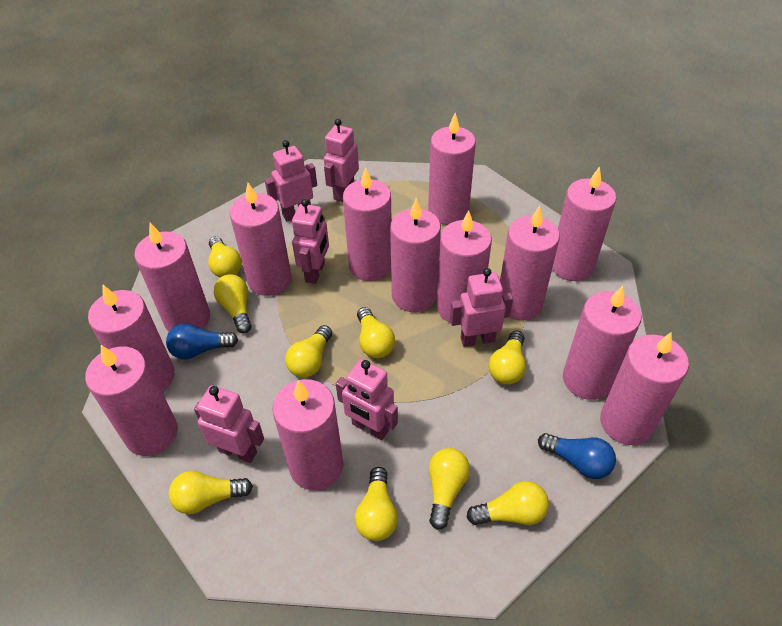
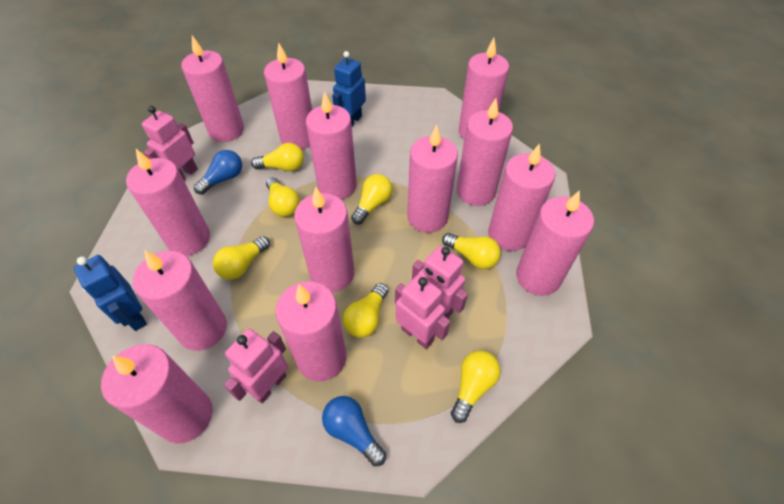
blue robot: 0 -> 2
pink robot: 6 -> 4
yellow light bulb: 9 -> 7

